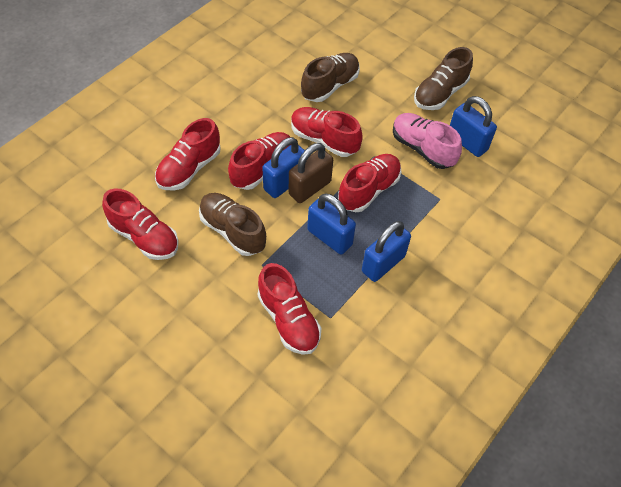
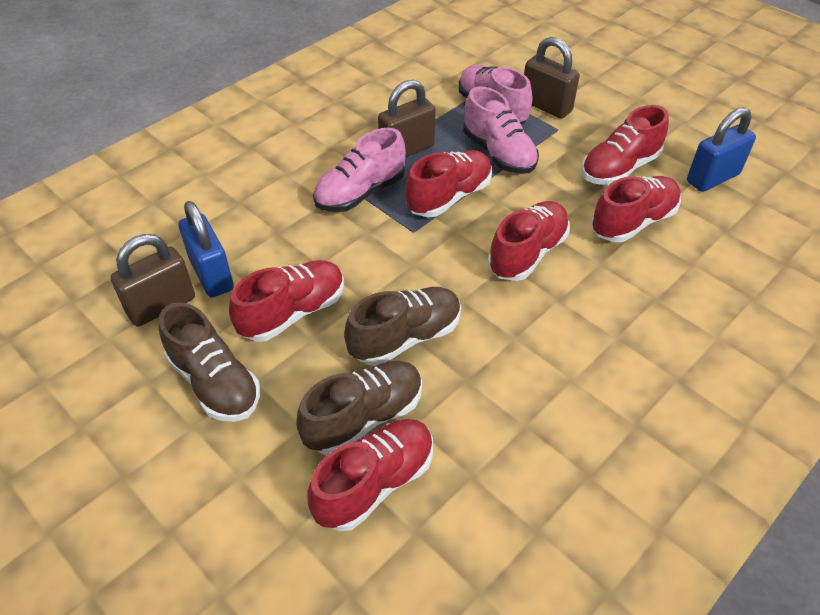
blue padlock: 4 -> 2
brown padlock: 1 -> 3
pink shoe: 1 -> 3

